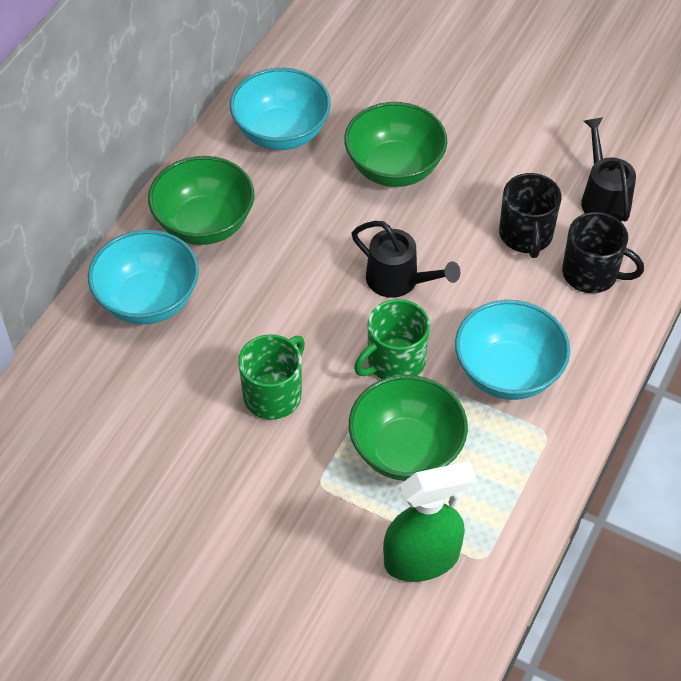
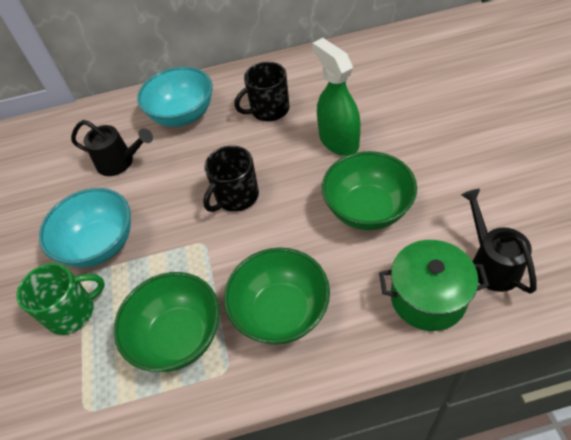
green mug: 2 -> 1
green pot: 0 -> 1
turquoise bowl: 3 -> 2

